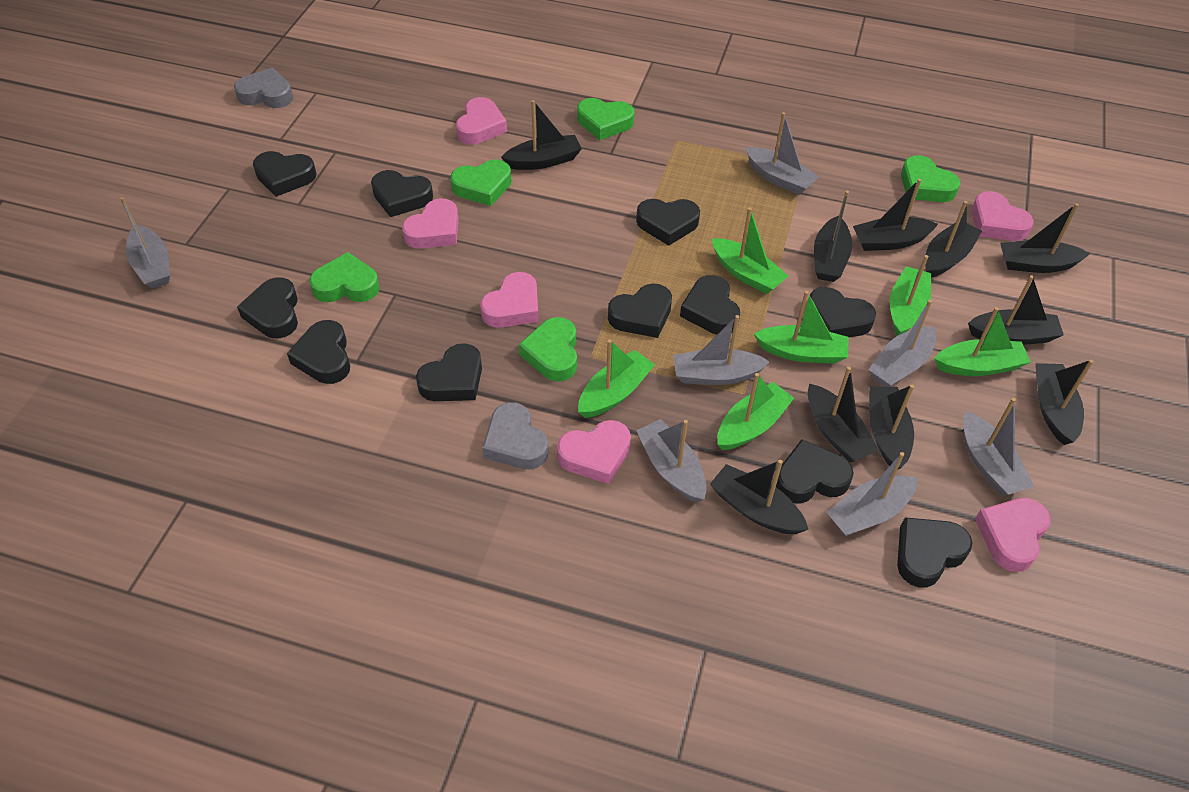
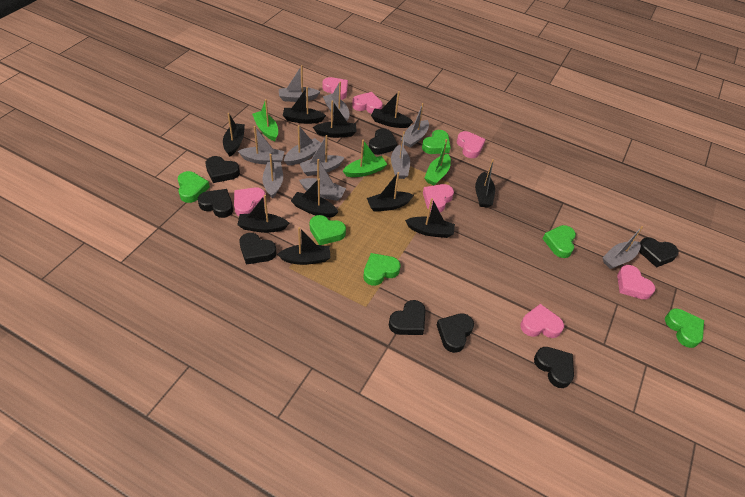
black heart: 11 -> 8
green boat: 6 -> 3
green heart: 5 -> 6
grey boat: 7 -> 10
grey heart: 2 -> 0
pink heart: 6 -> 7

